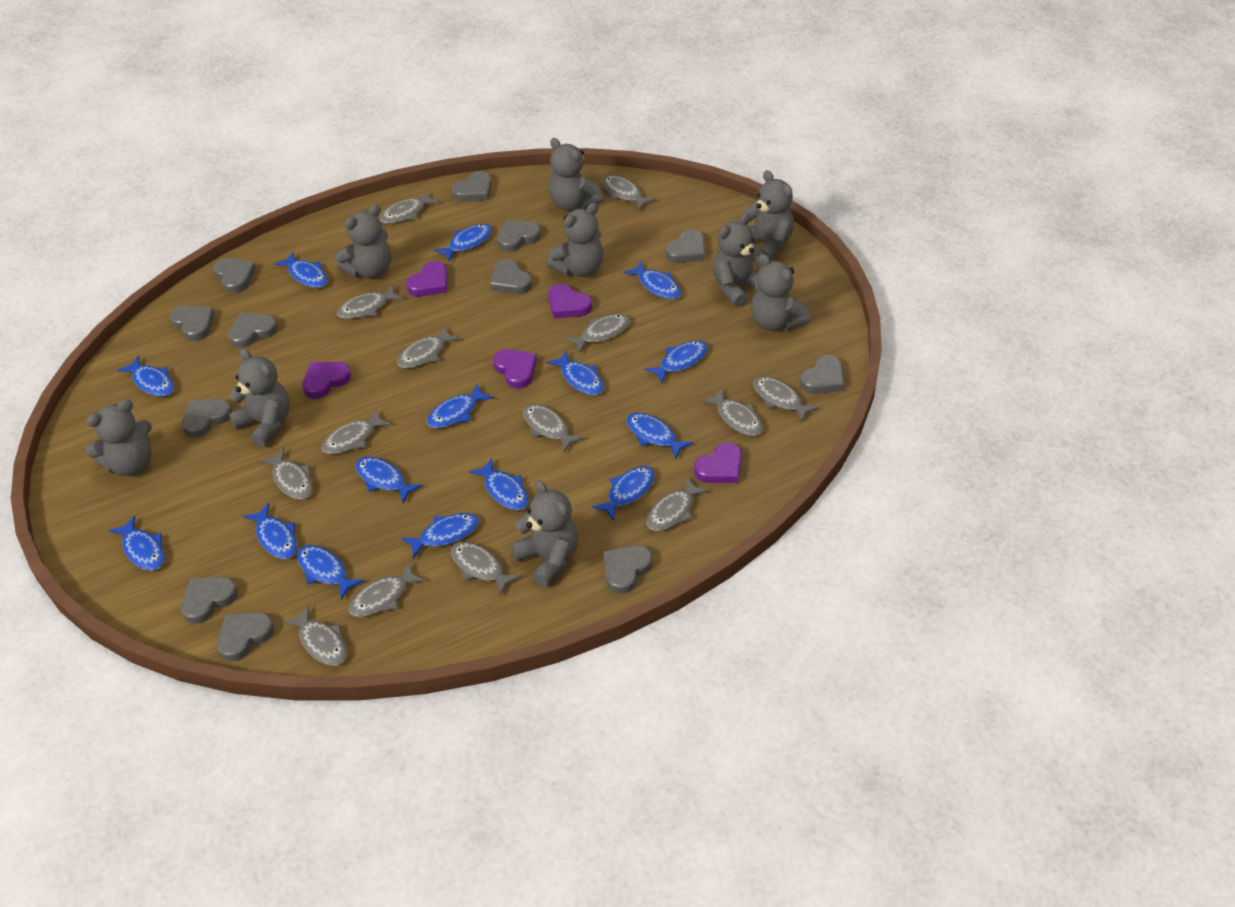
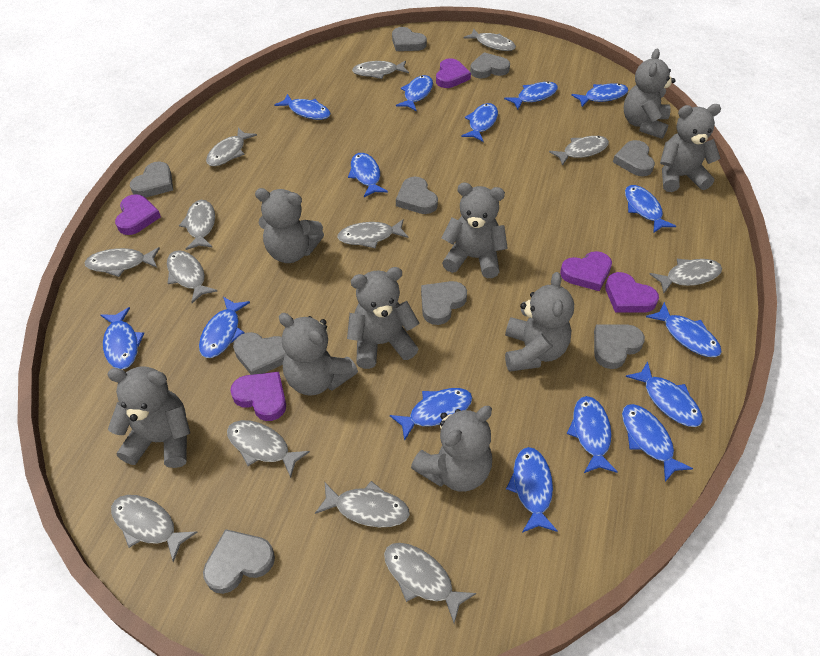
grey fish: 14 -> 13
grey heart: 12 -> 9

